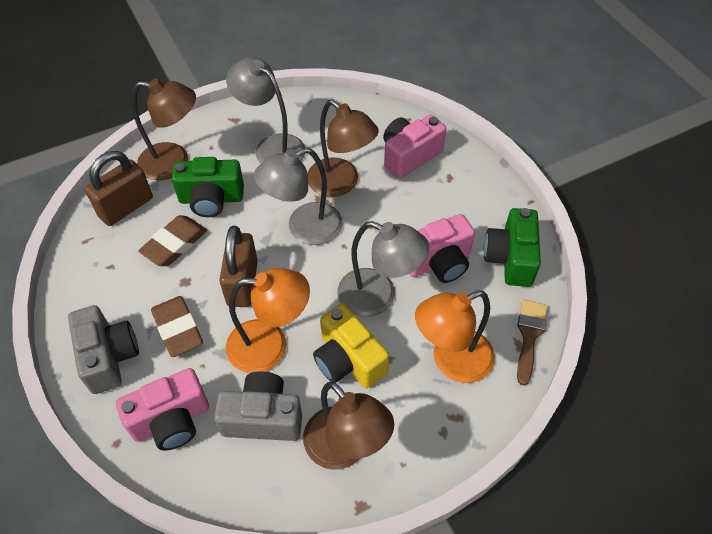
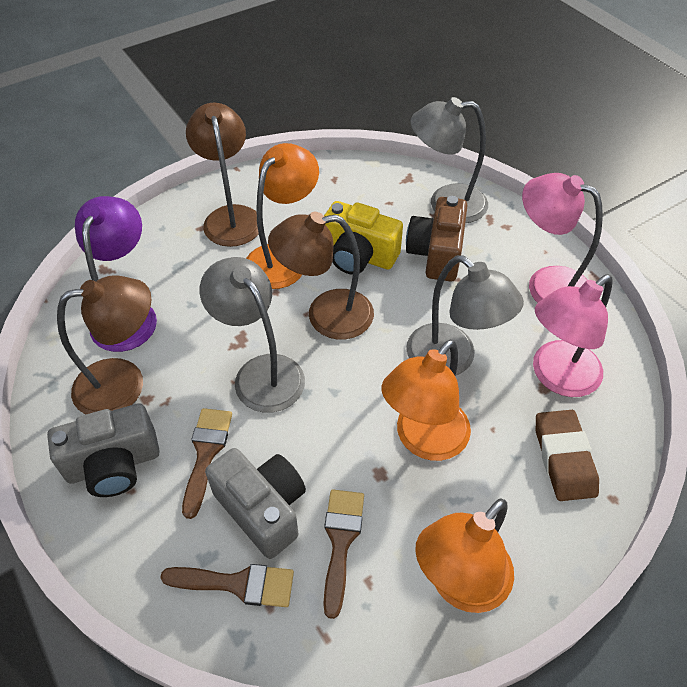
brown brush: 1 -> 3
brown camera: 0 -> 1
brown eraser: 2 -> 1
brown padlock: 2 -> 0
green camera: 2 -> 0
orange lamp: 2 -> 3
pink camera: 3 -> 0
pink lamp: 0 -> 2
purple lamp: 0 -> 1

